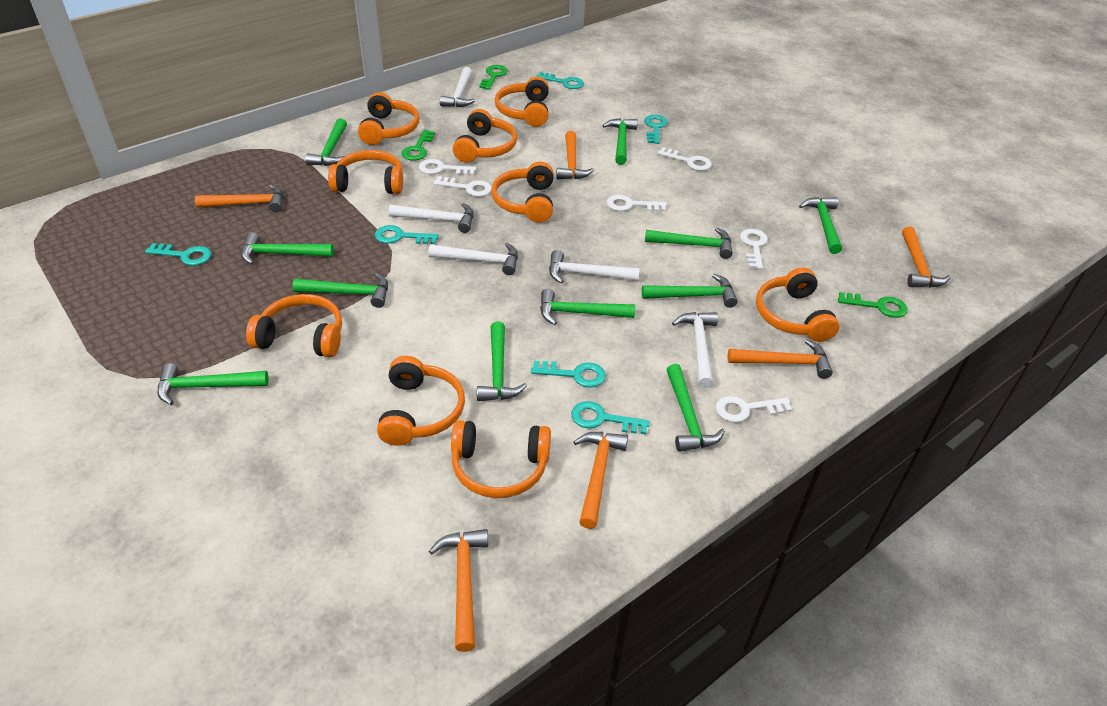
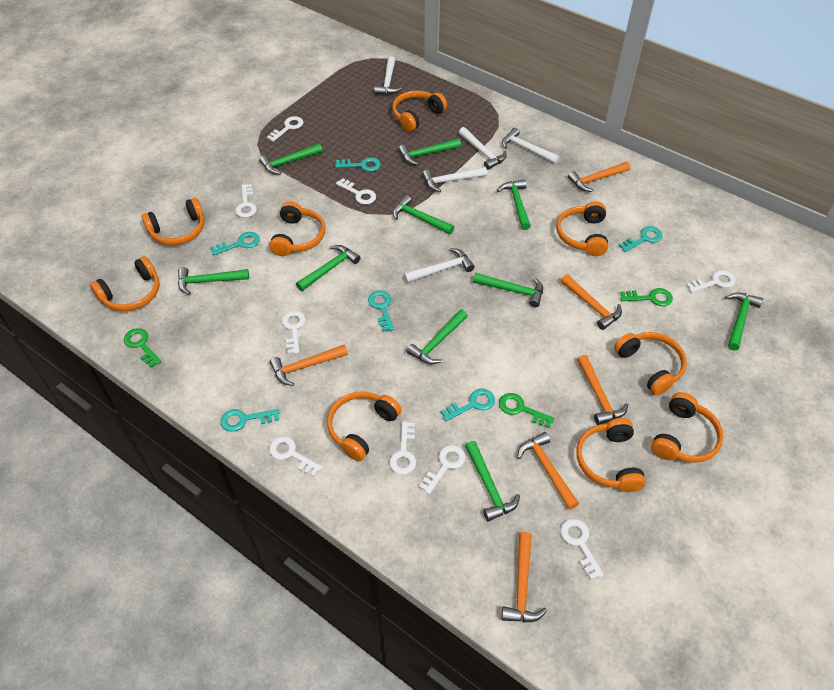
green hammer: 11 -> 10
white key: 6 -> 9

